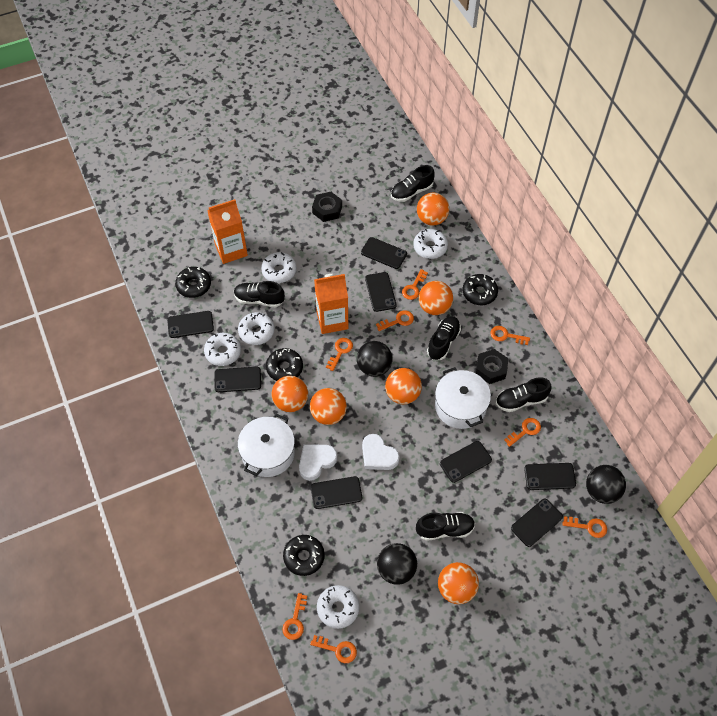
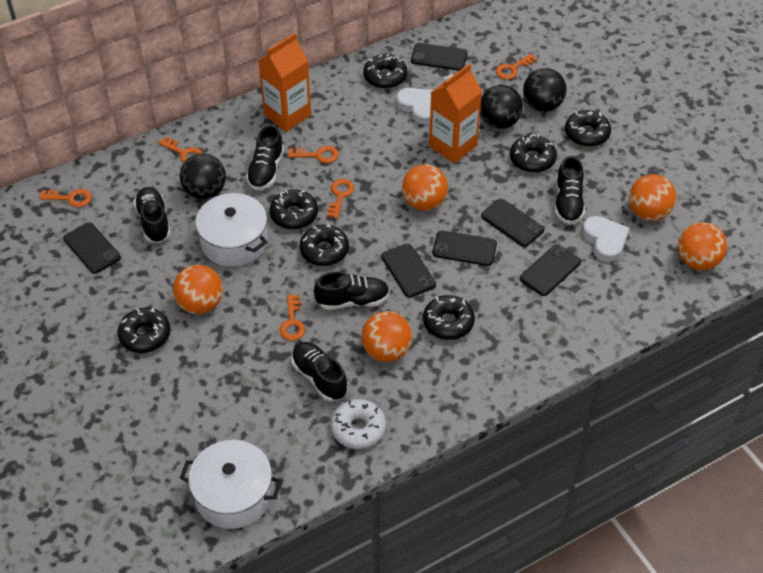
black donut: 4 -> 7
black nut: 2 -> 0
black phone: 8 -> 6
orange ball: 6 -> 5
orange key: 8 -> 6
white donut: 5 -> 1

